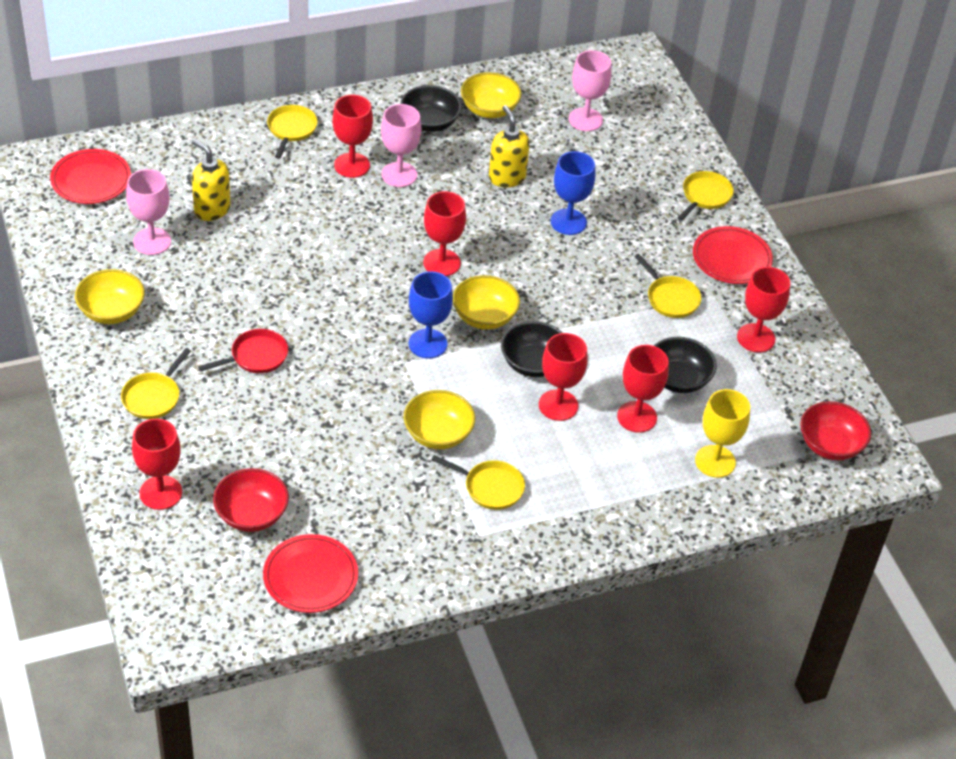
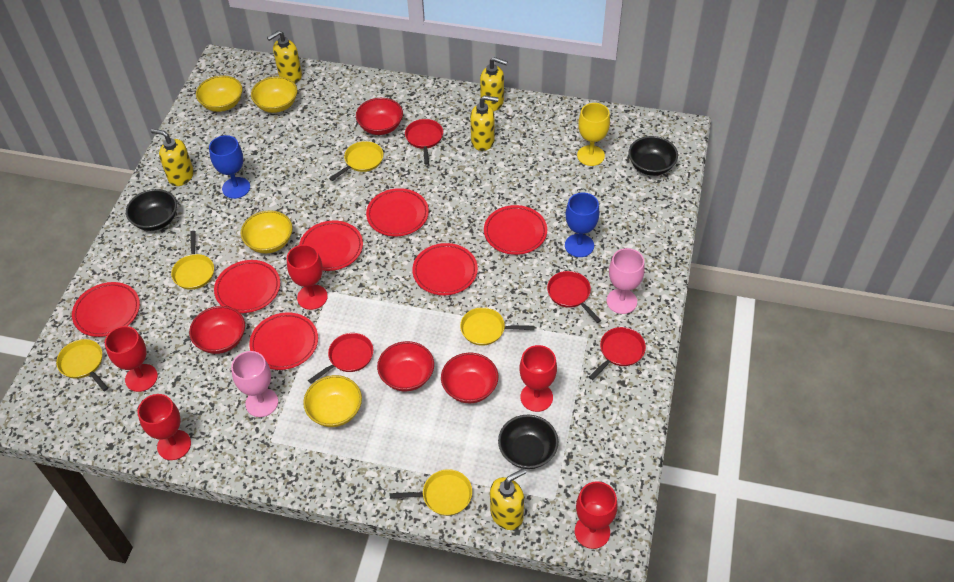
pink goblet: 3 -> 2
red bowl: 2 -> 4
red goblet: 6 -> 5
red pan: 1 -> 4
red plate: 3 -> 7
yellow soap dispenser: 2 -> 5

